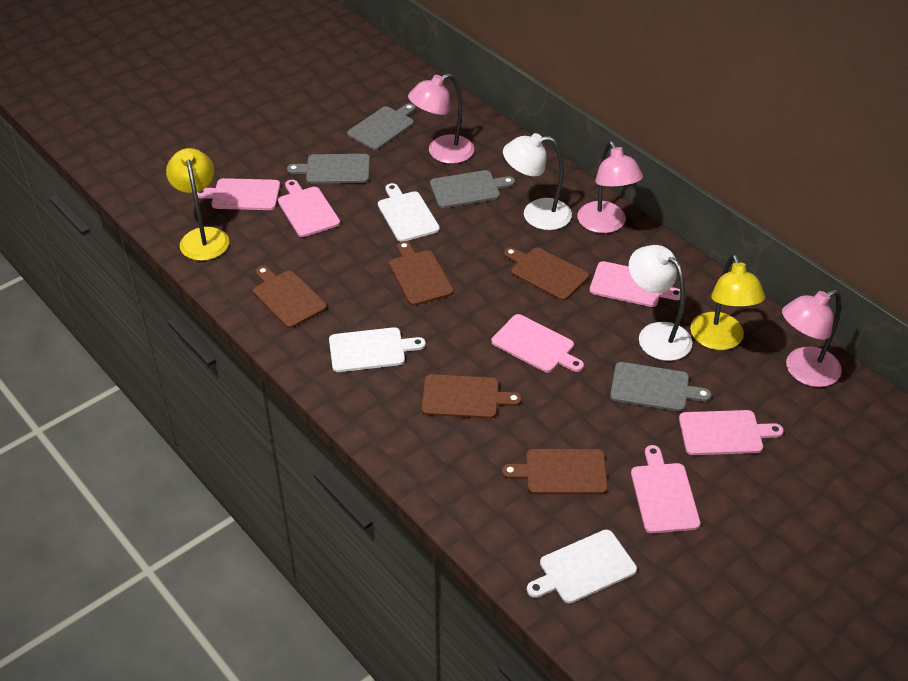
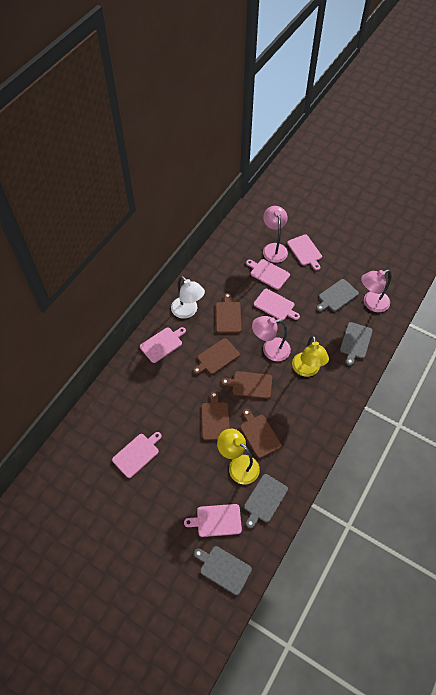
white cutting board: 3 -> 0
white lamp: 2 -> 1

